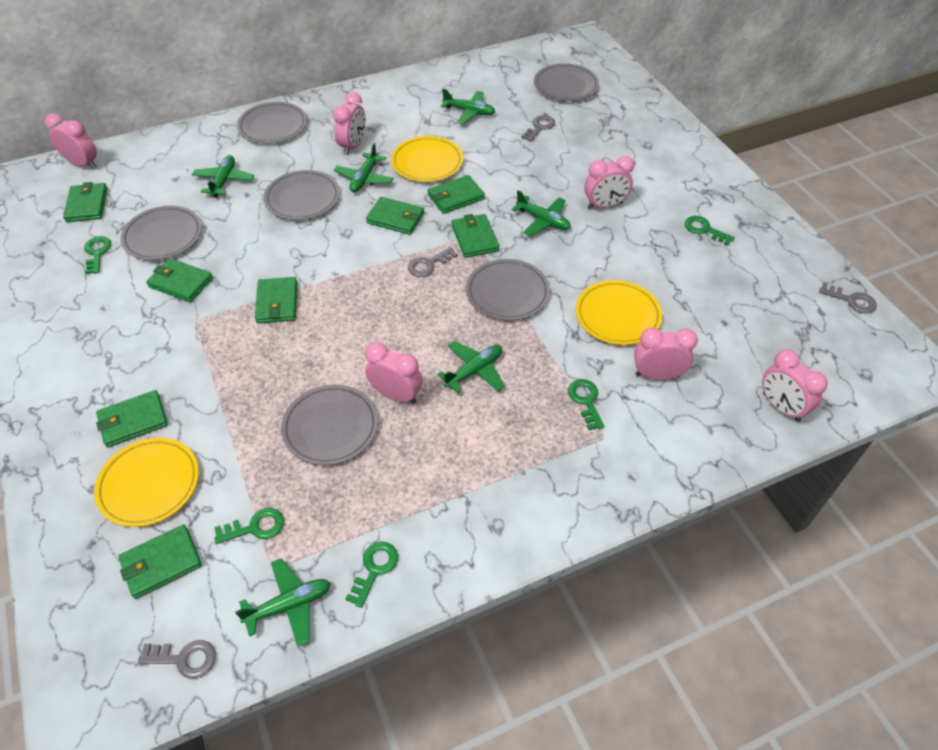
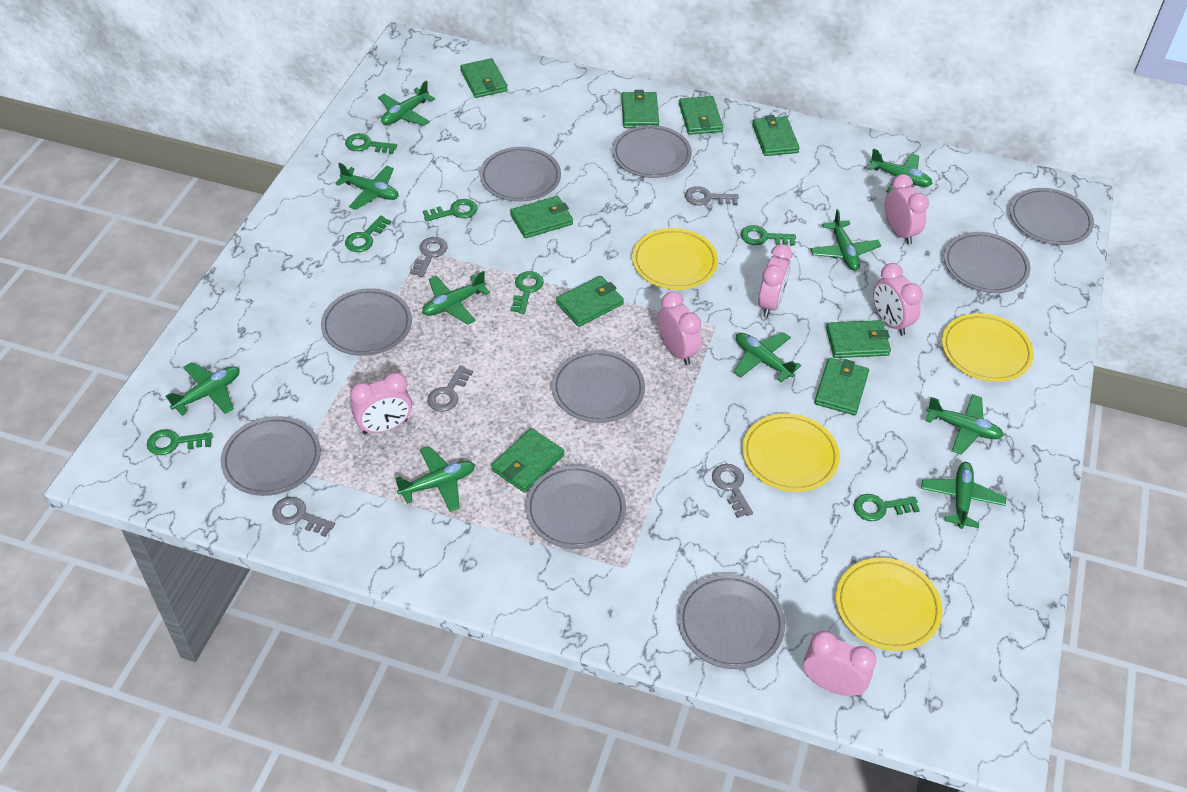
green key: 5 -> 7
green plane: 6 -> 10
green wallet: 8 -> 9
grey key: 4 -> 5
grey plate: 6 -> 9
yellow plate: 3 -> 4

